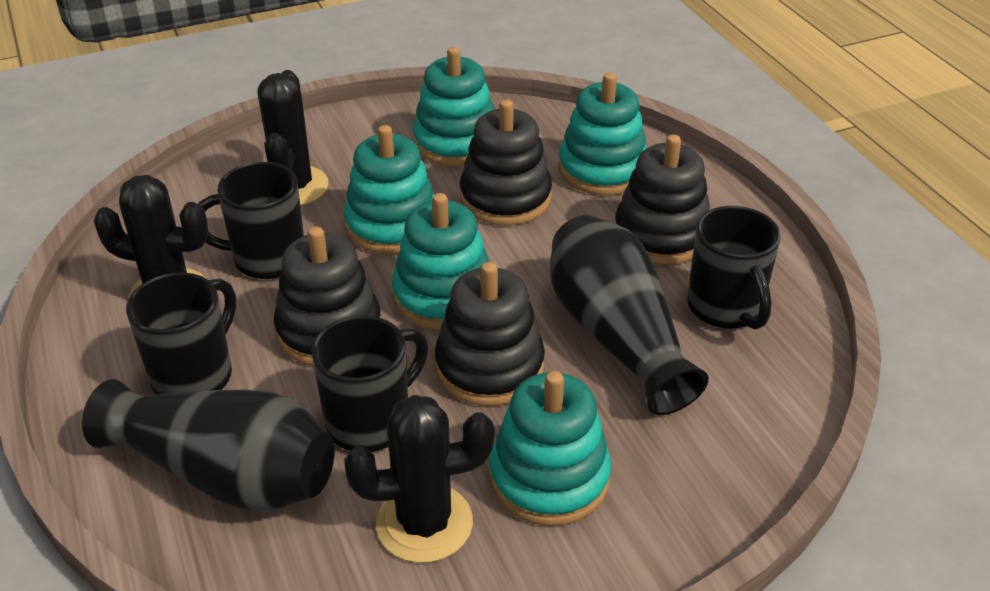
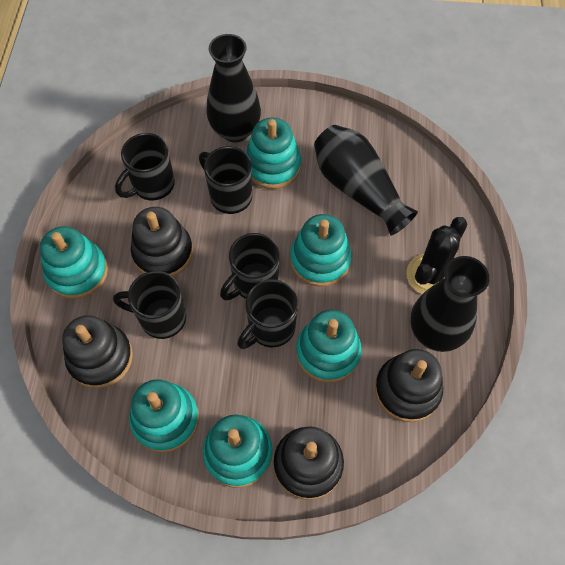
black cactus: 3 -> 1
black mug: 4 -> 5
black vase: 2 -> 3
turquoise stacking toy: 5 -> 6

